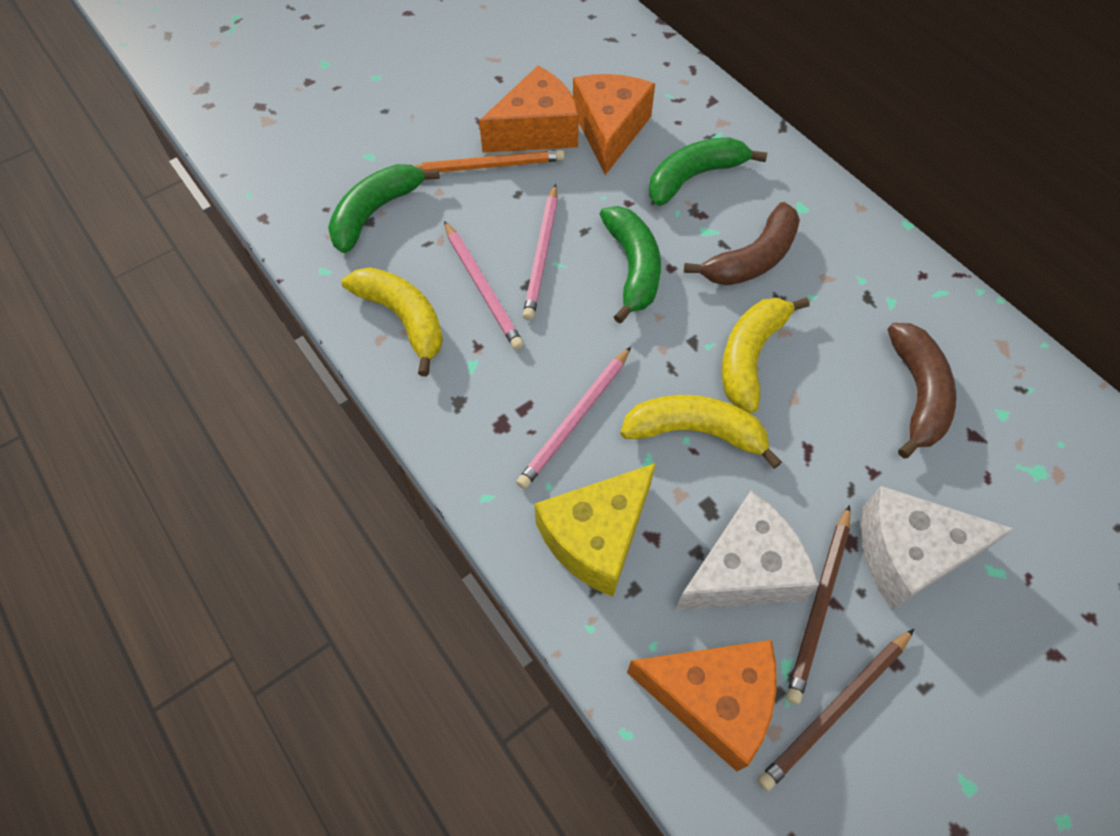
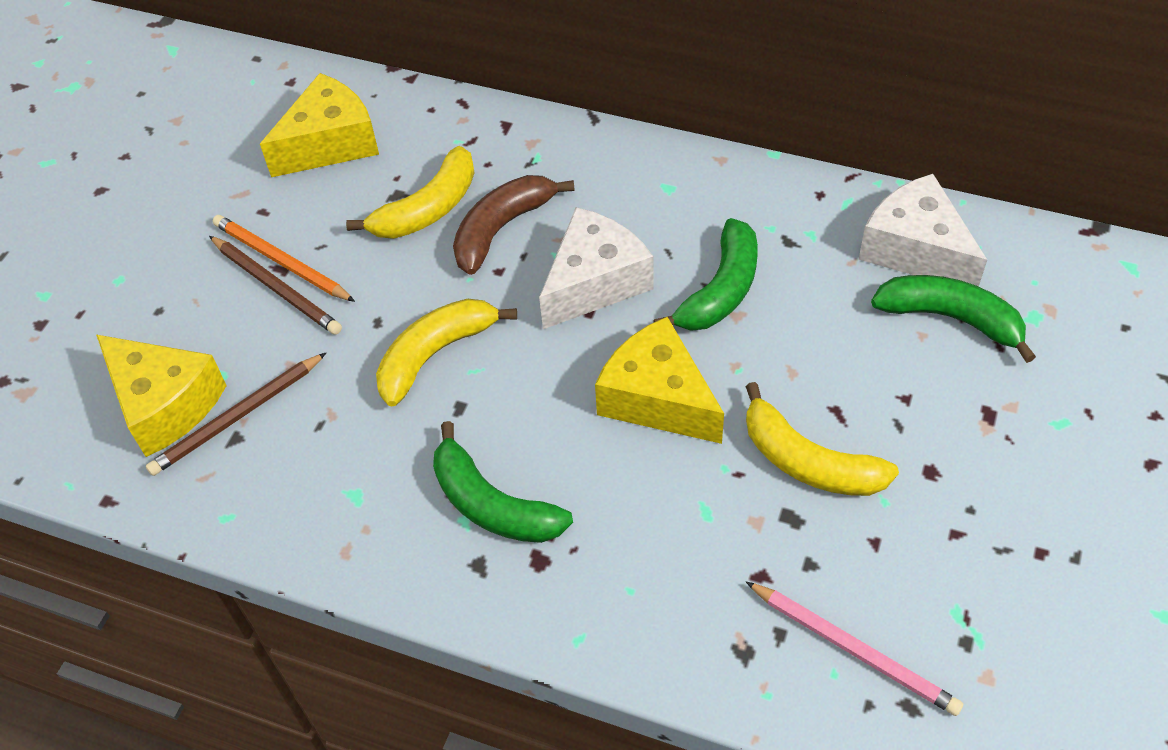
brown banana: 2 -> 1
orange cheese: 3 -> 0
pink pencil: 3 -> 1
yellow cheese: 1 -> 3

